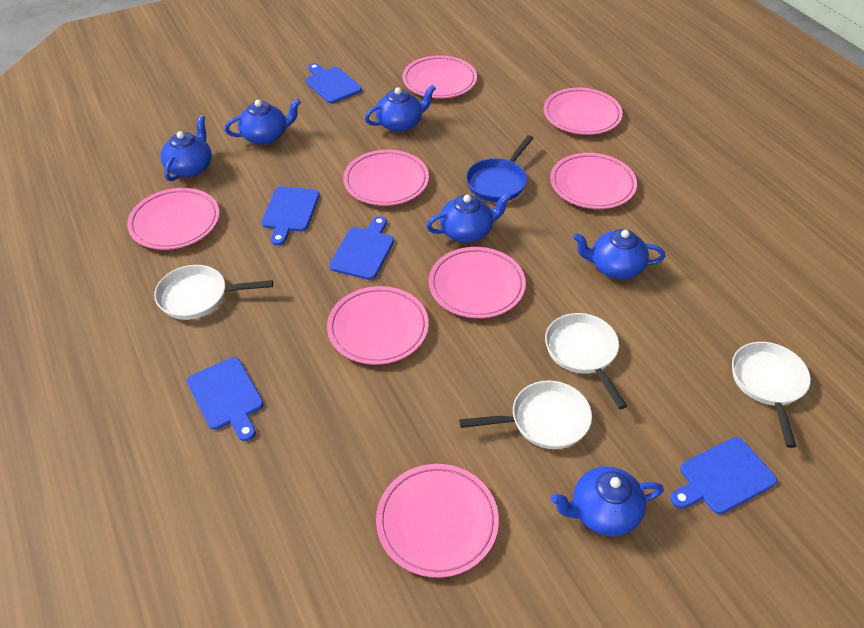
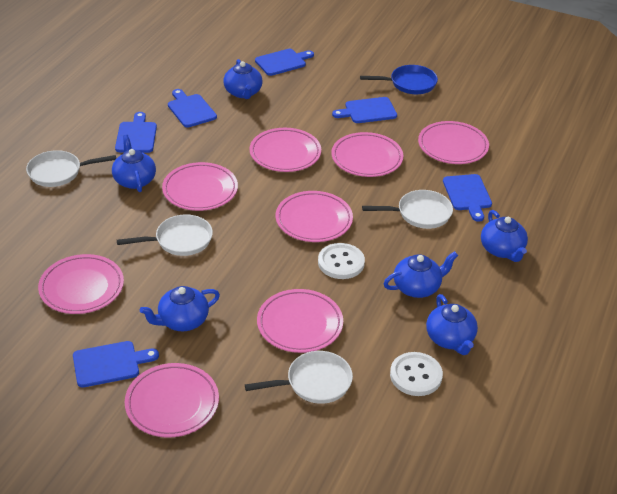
blue cutting board: 5 -> 6
white button: 0 -> 2

